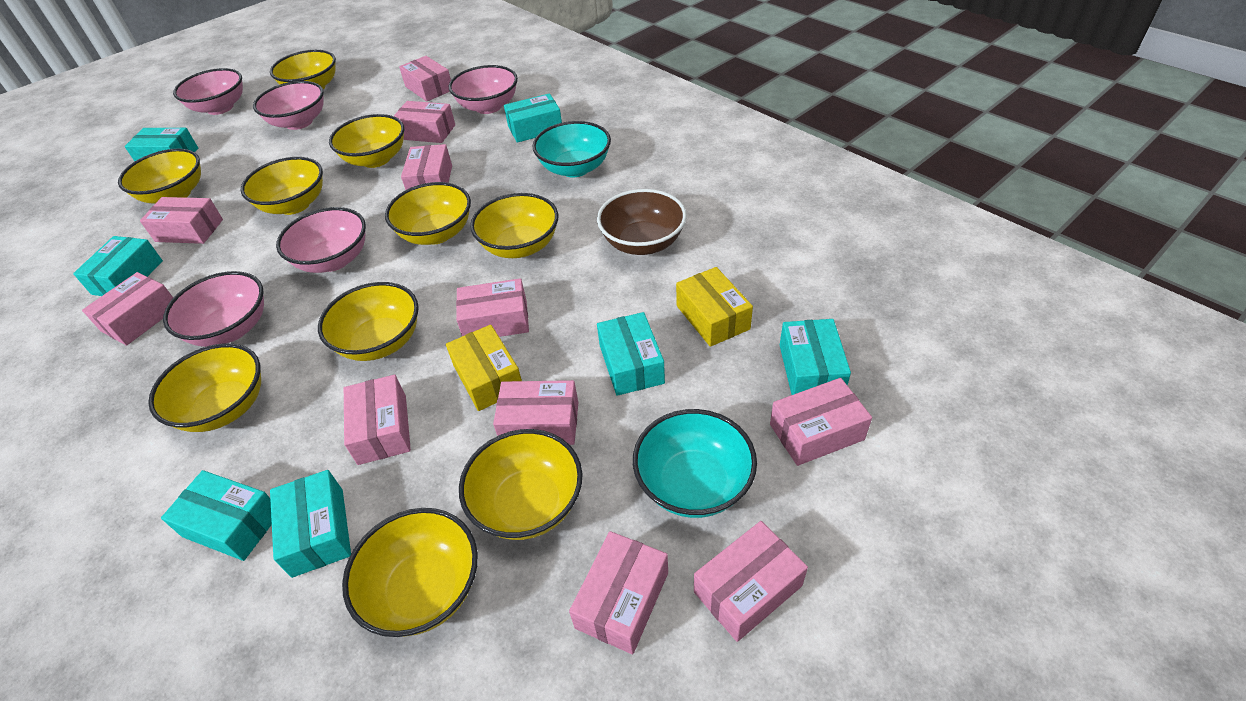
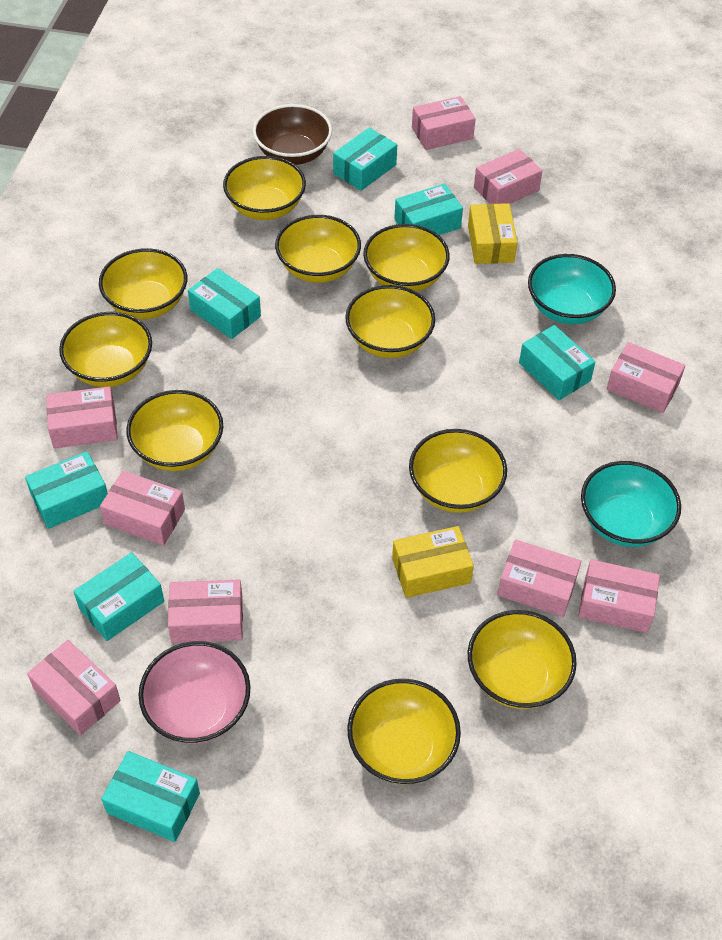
pink bowl: 5 -> 1
pink box: 11 -> 9

